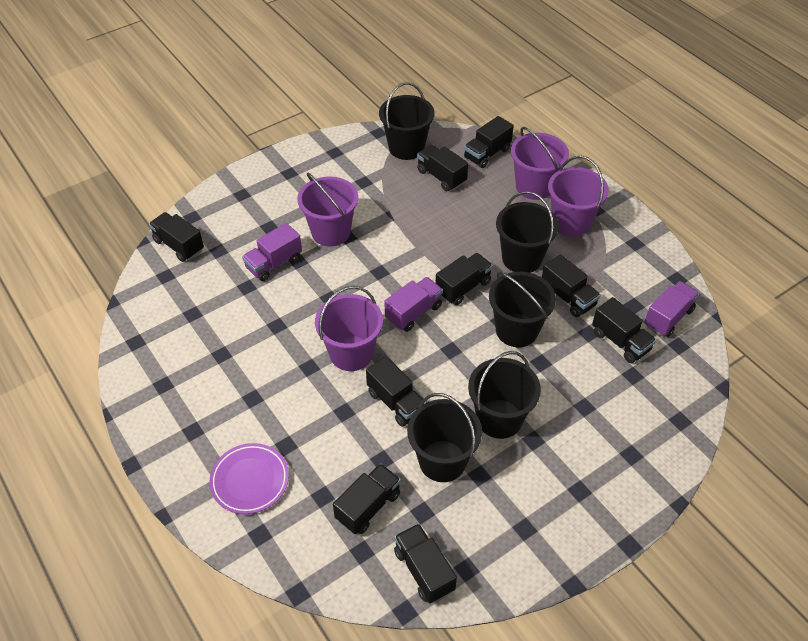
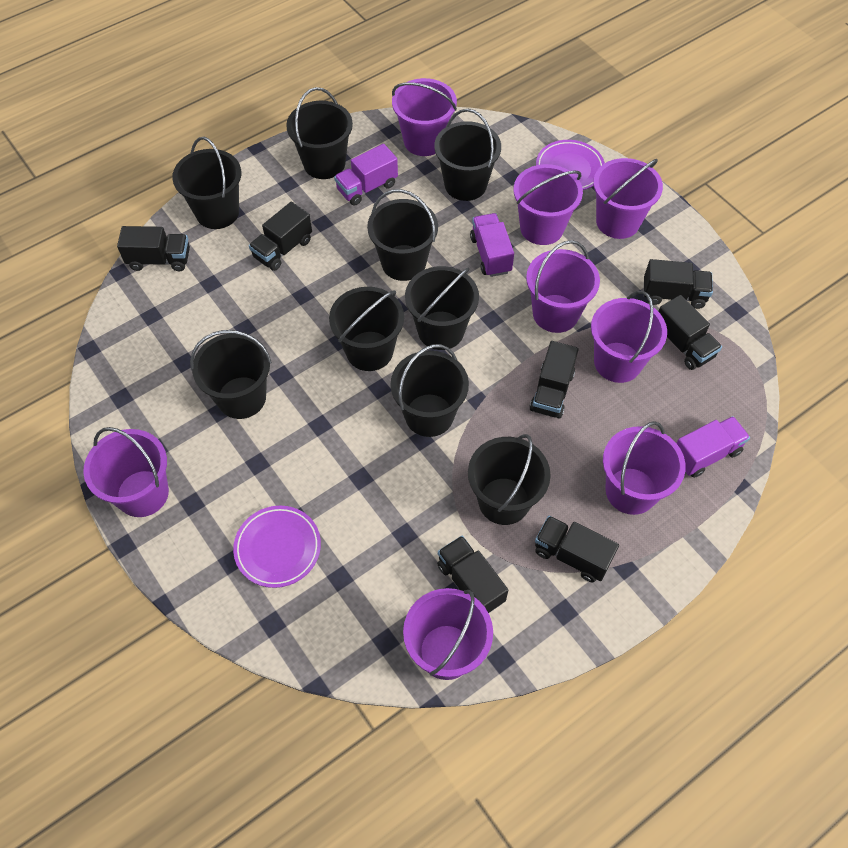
black bucket: 5 -> 9
black truck: 9 -> 7
purple bucket: 4 -> 8
purple plate: 1 -> 2

